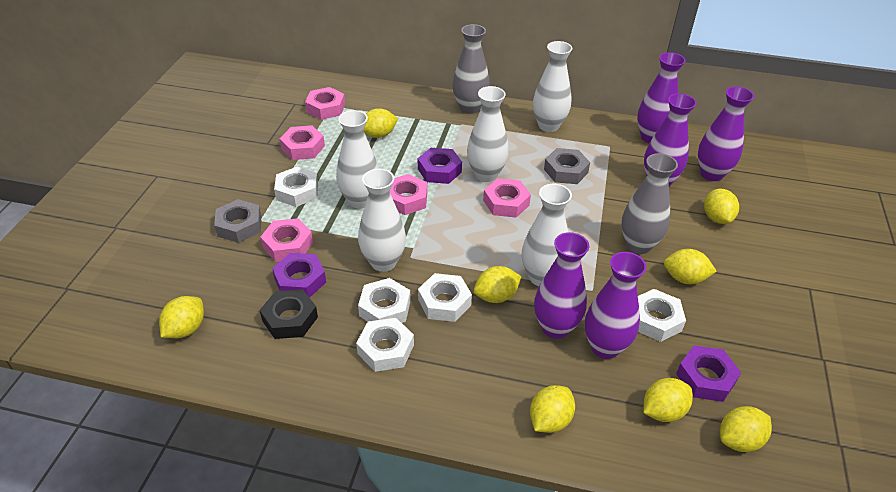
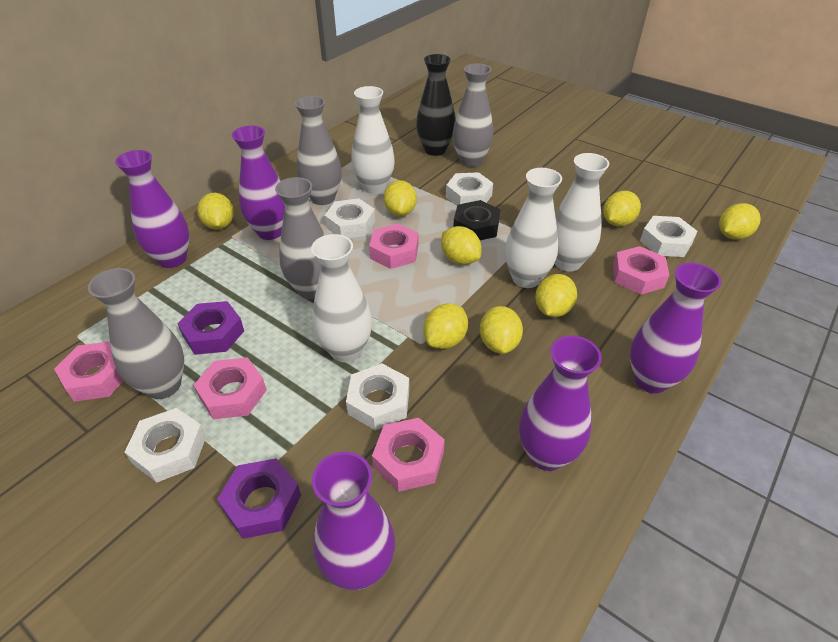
black vase: 0 -> 1
grey nut: 2 -> 0
grey vase: 2 -> 4
purple nut: 3 -> 2
white vase: 5 -> 4

